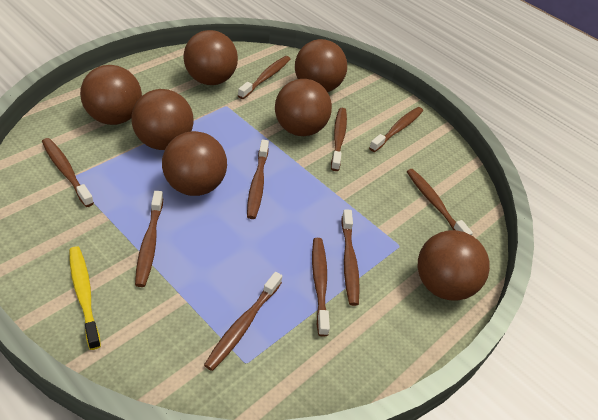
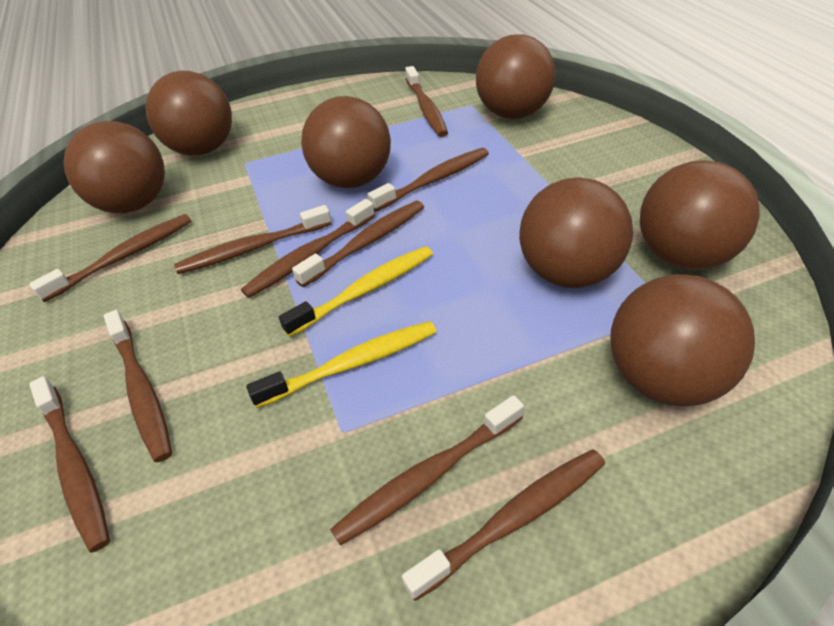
yellow toothbrush: 1 -> 2

